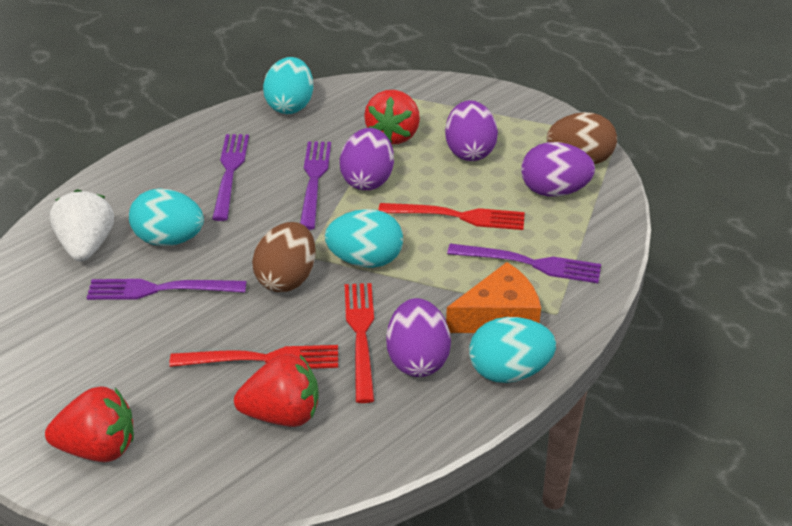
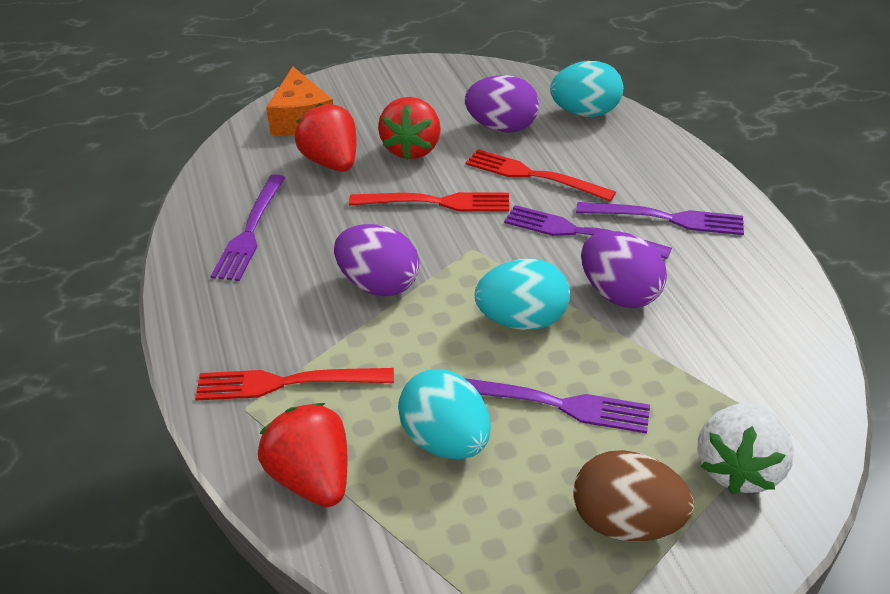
brown egg: 2 -> 1
purple egg: 4 -> 3
turquoise egg: 4 -> 3

